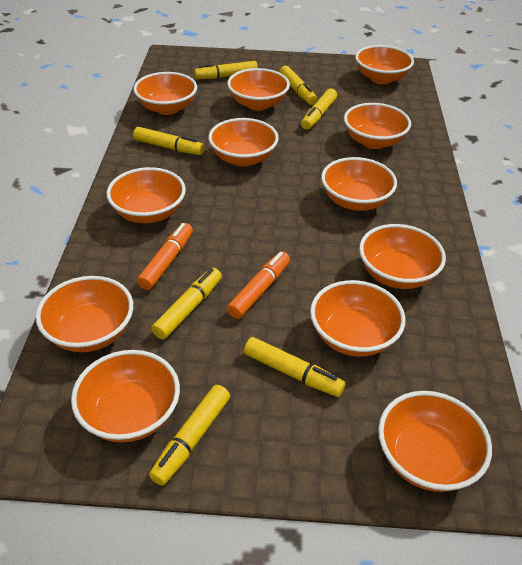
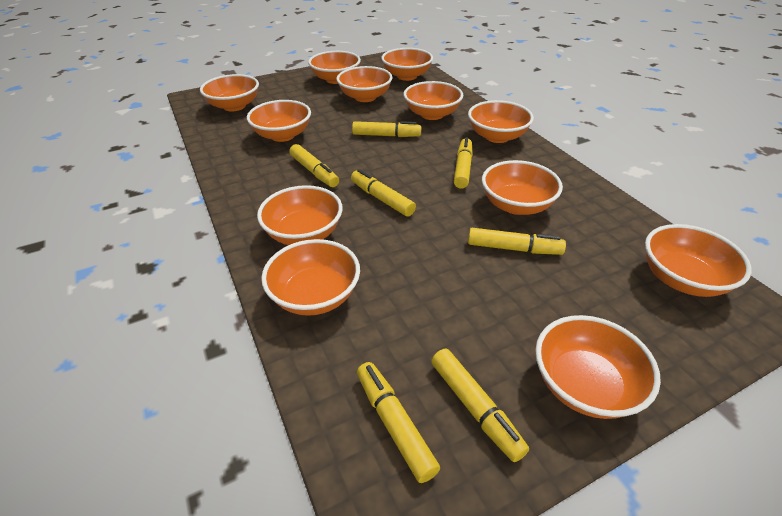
orange marker: 2 -> 0

